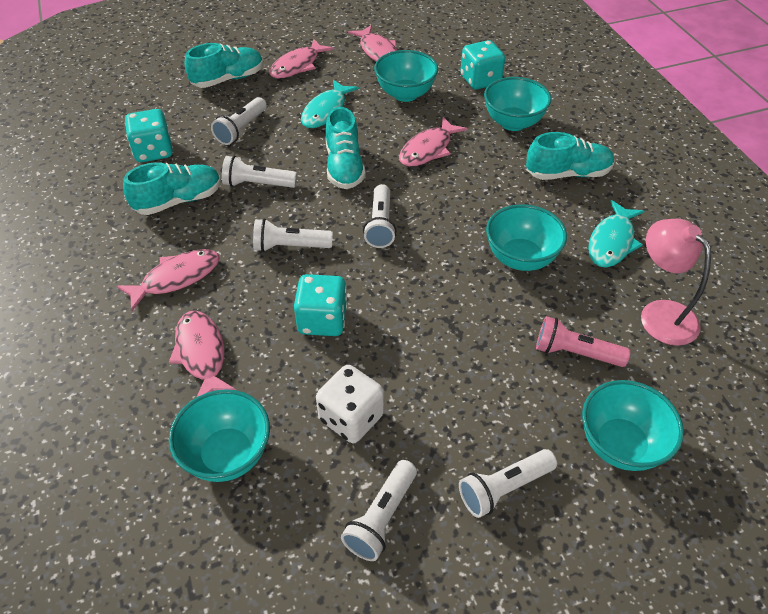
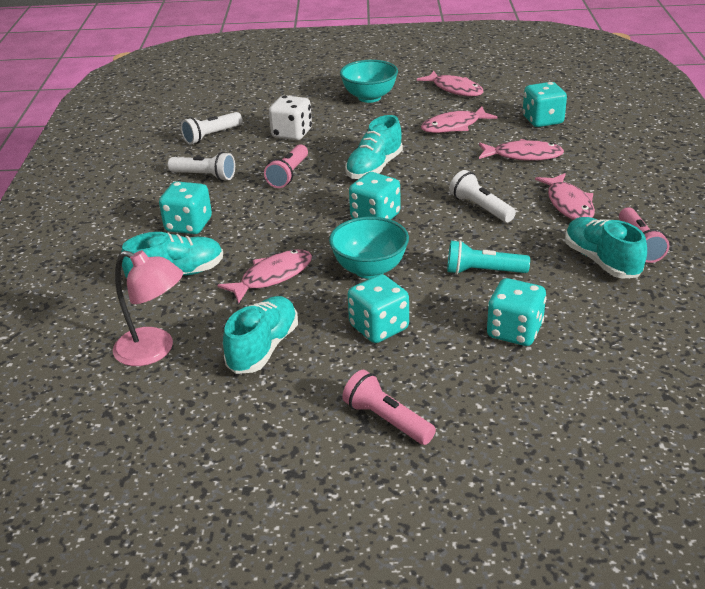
pink flashlight: 1 -> 3
turquoise bowl: 5 -> 2
turquoise dice: 3 -> 5
turquoise fish: 2 -> 0
turquoise flashlight: 0 -> 1
white flashlight: 6 -> 3

